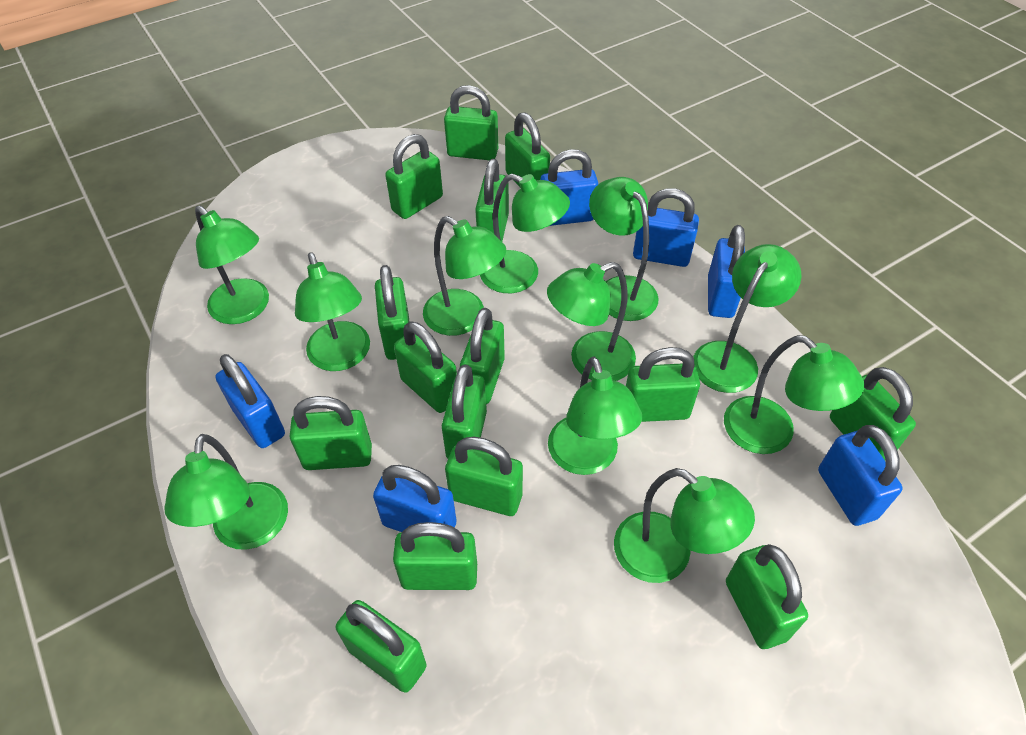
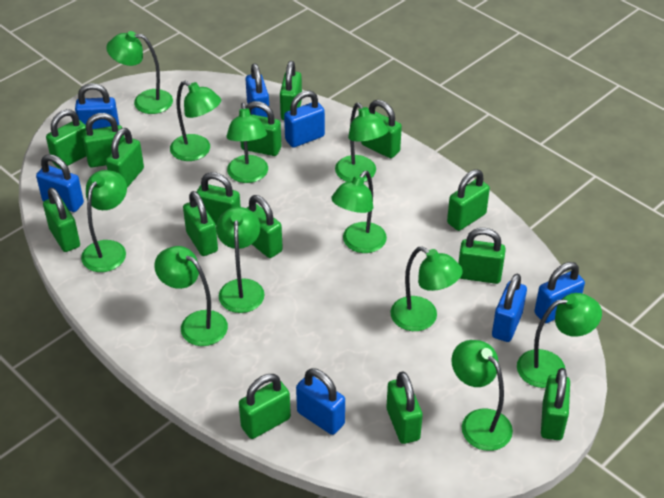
blue padlock: 6 -> 7

